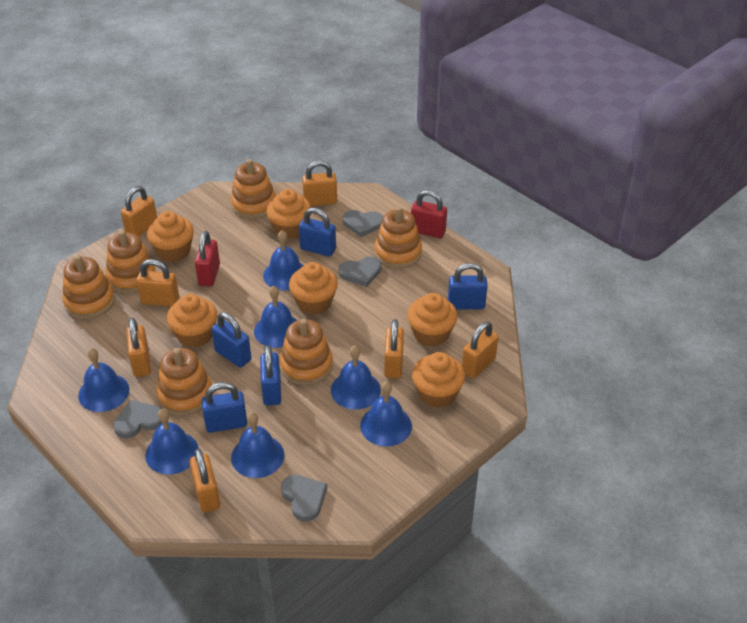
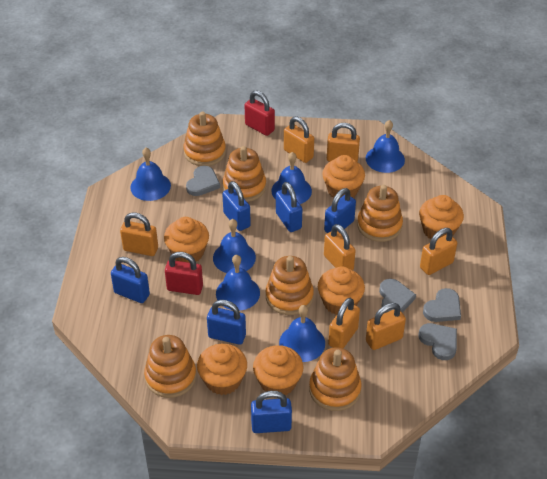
blue bell: 7 -> 6
blue padlock: 5 -> 6

